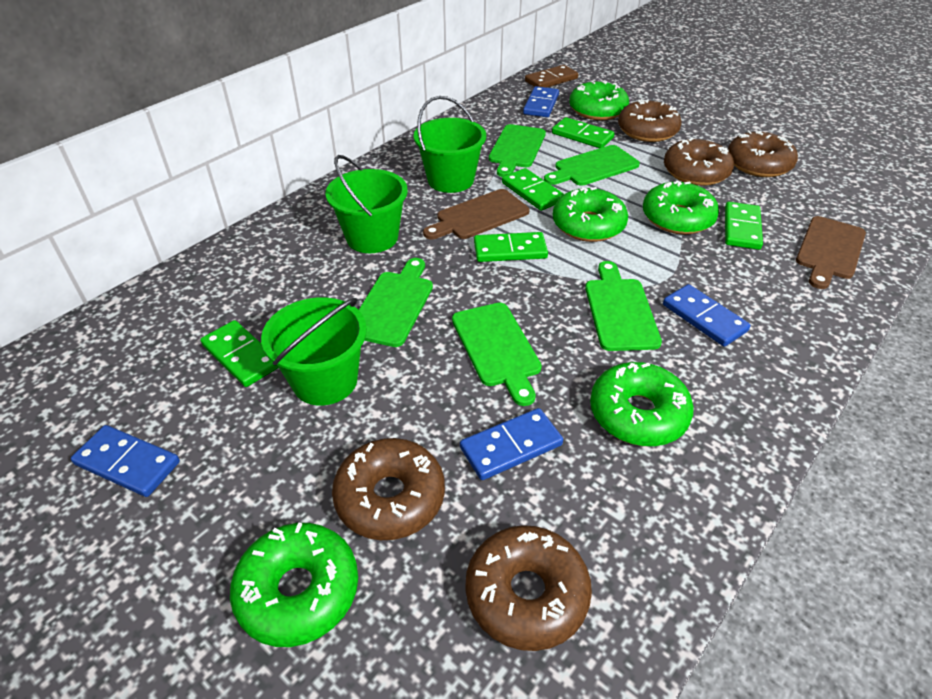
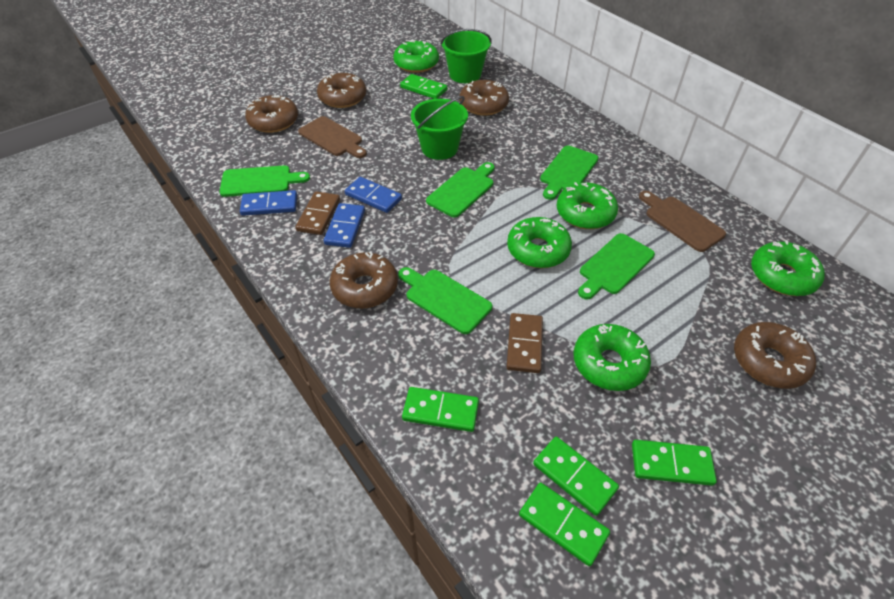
blue domino: 4 -> 3
brown domino: 1 -> 2
green bucket: 3 -> 2

